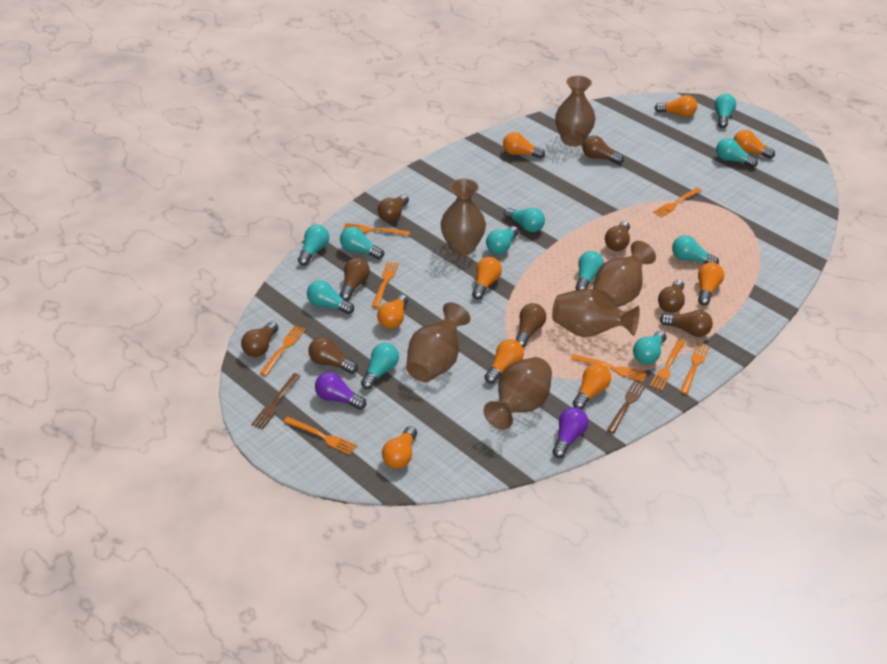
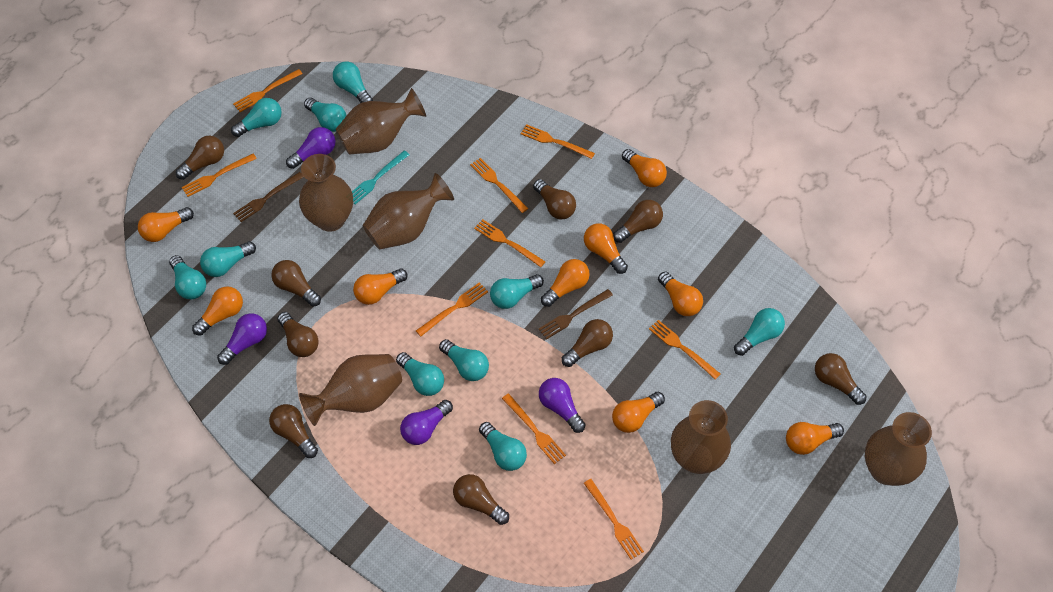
orange fork: 8 -> 9
purple light bulb: 2 -> 4
turquoise fork: 0 -> 1
turquoise light bulb: 11 -> 10

